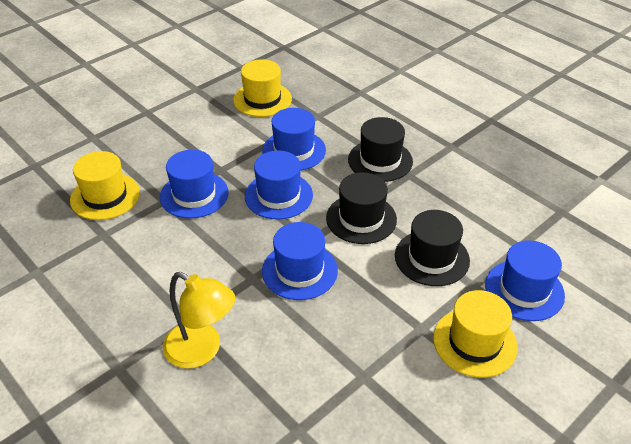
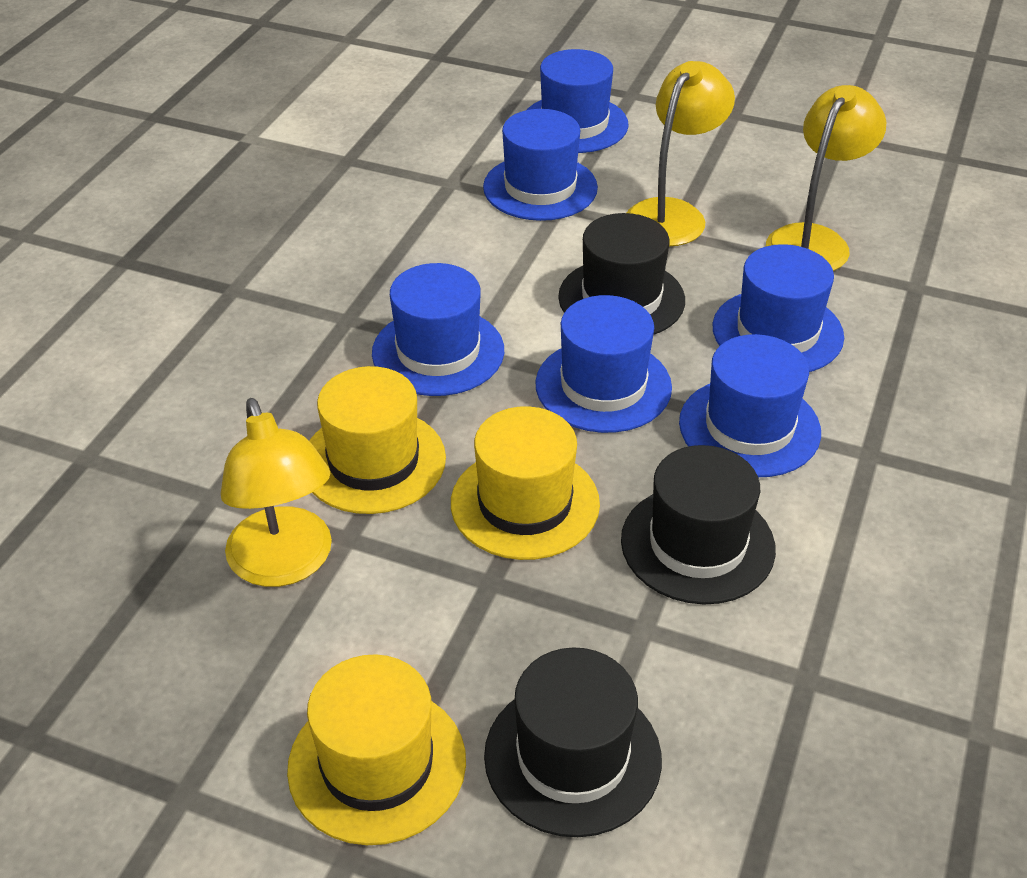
blue hat: 5 -> 6
yellow lamp: 1 -> 3

